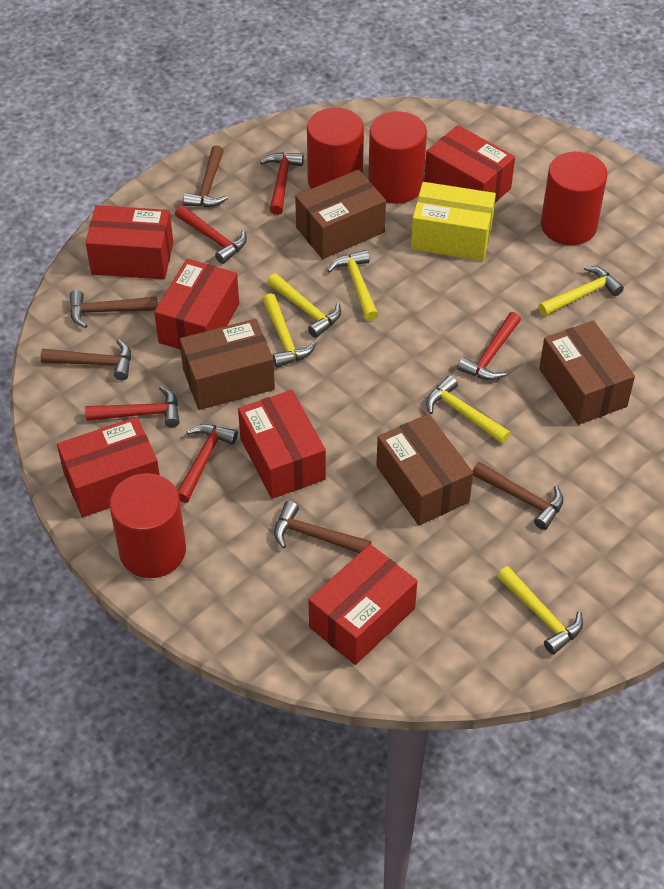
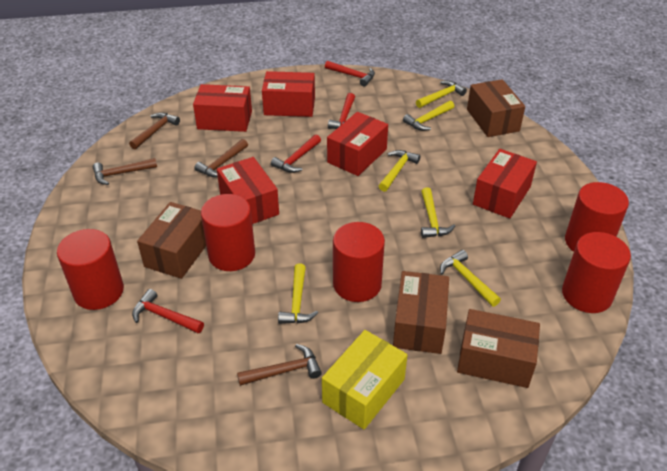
brown hammer: 5 -> 4
red box: 6 -> 5
red cylinder: 4 -> 5
red hammer: 5 -> 4

